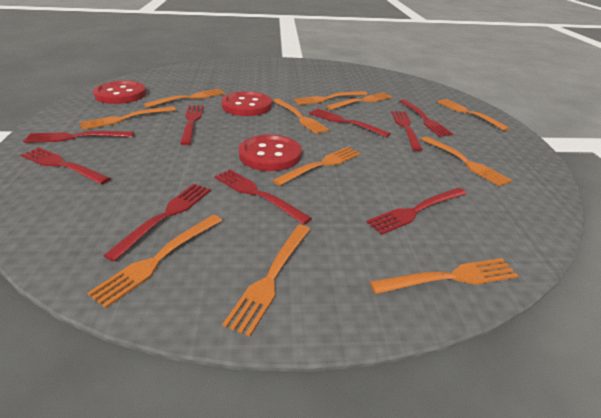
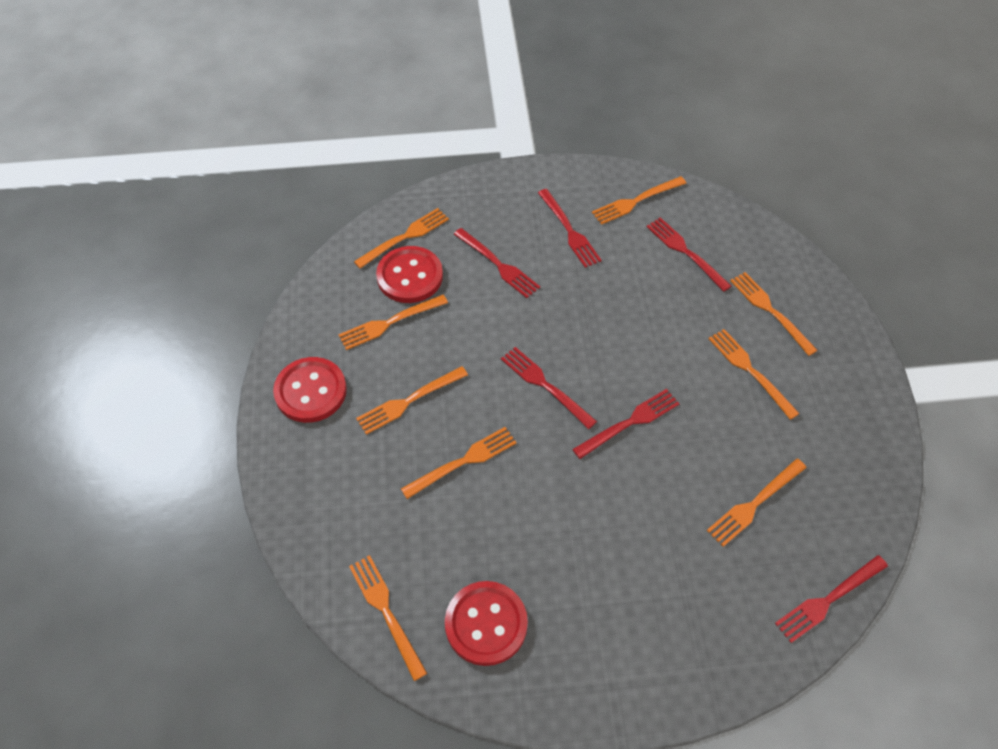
orange fork: 11 -> 9
red fork: 9 -> 6

